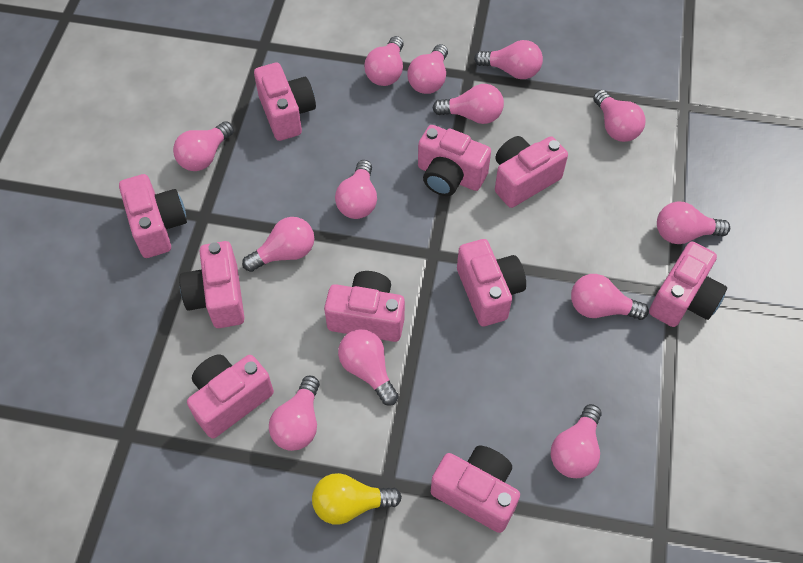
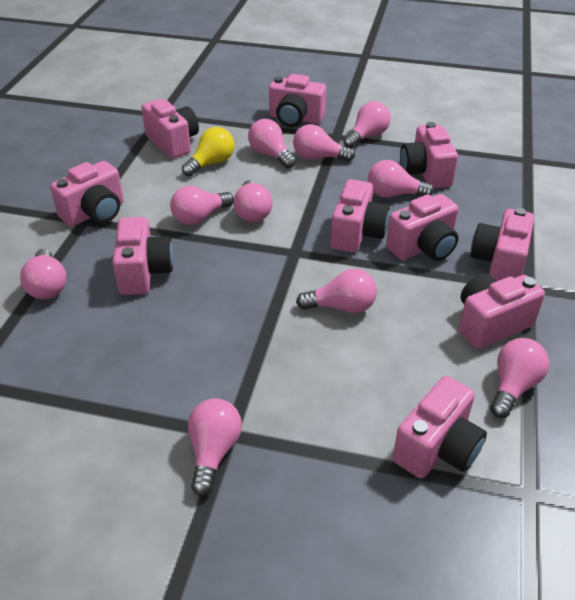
pink light bulb: 13 -> 10

